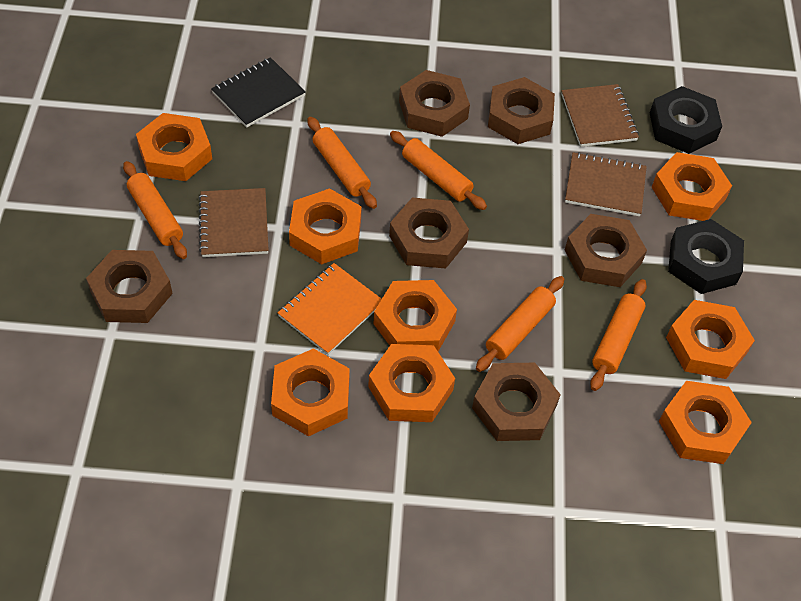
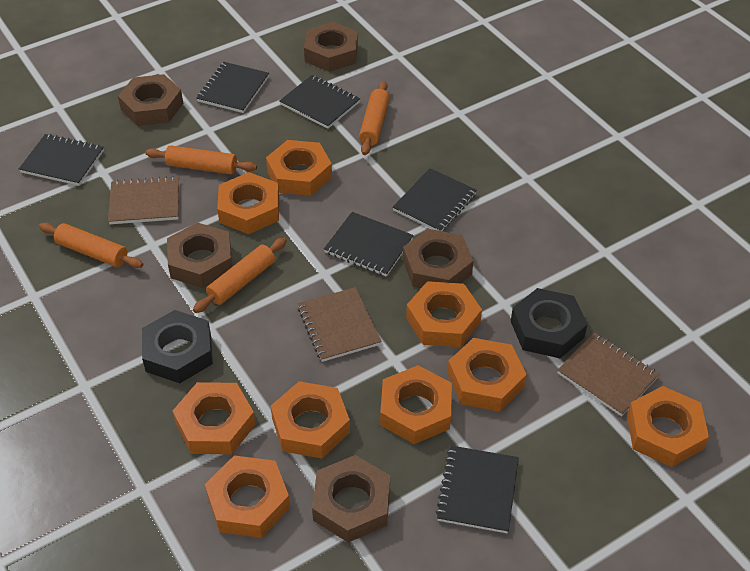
black notebook: 1 -> 6
brown nut: 6 -> 5
orange notebook: 1 -> 0
orange nut: 8 -> 9
orange rolling pin: 5 -> 4

